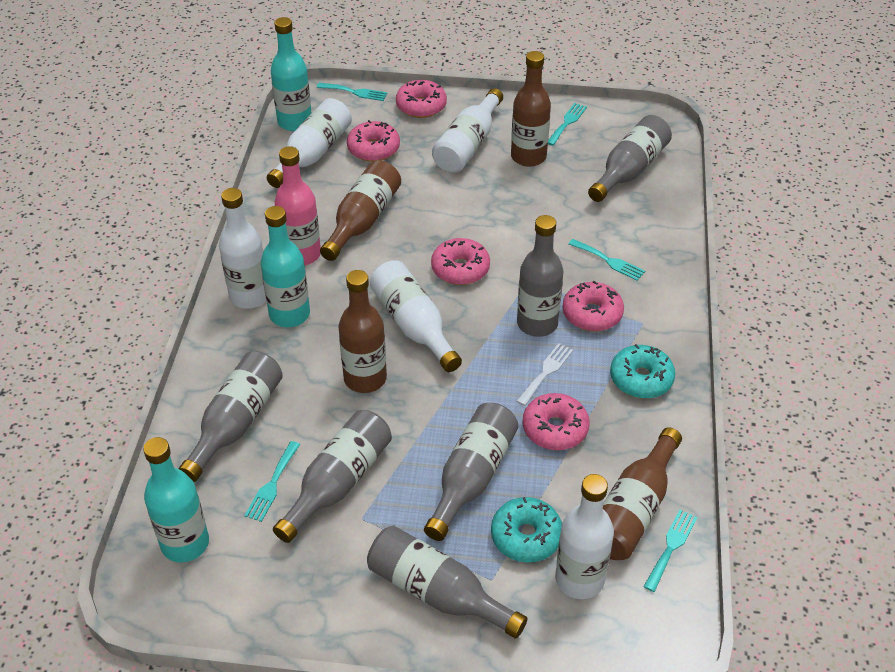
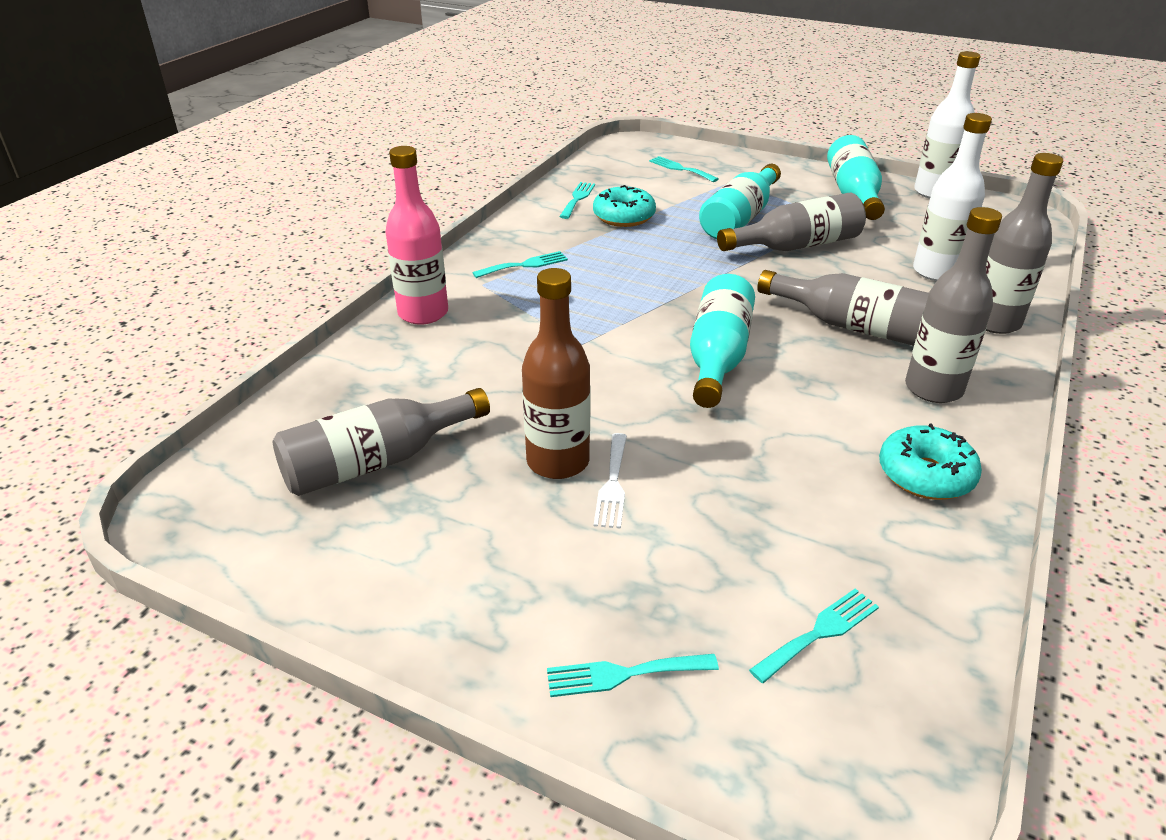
brown bottle: 4 -> 1
grey bottle: 6 -> 5
pink donut: 5 -> 0
white bottle: 5 -> 2

